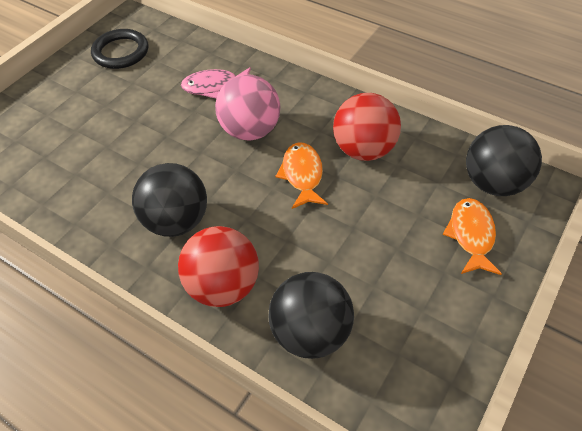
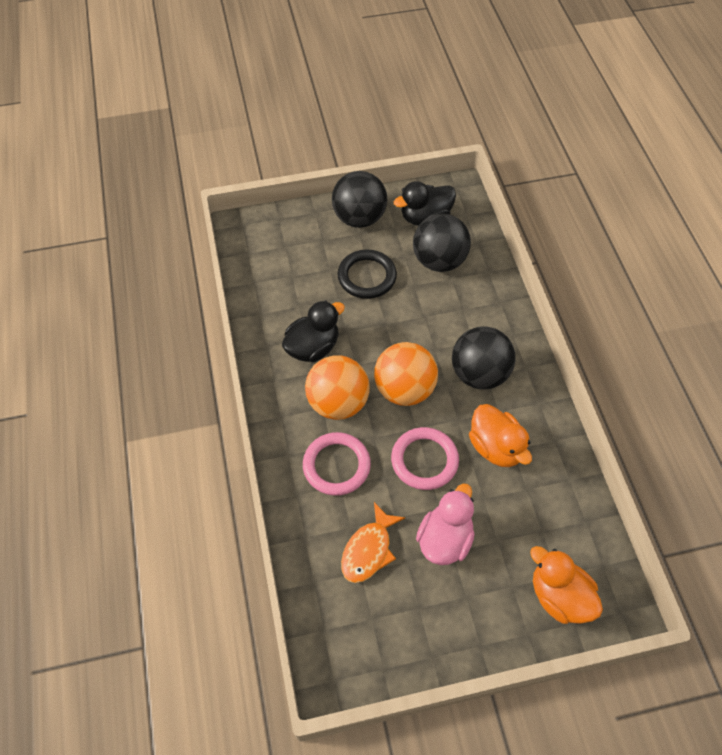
black duck: 0 -> 2
orange ball: 0 -> 2
orange duck: 0 -> 2
orange fish: 2 -> 1
pink ball: 1 -> 0
pink duck: 0 -> 1
pink fish: 1 -> 0
pink ring: 0 -> 2
red ball: 2 -> 0

